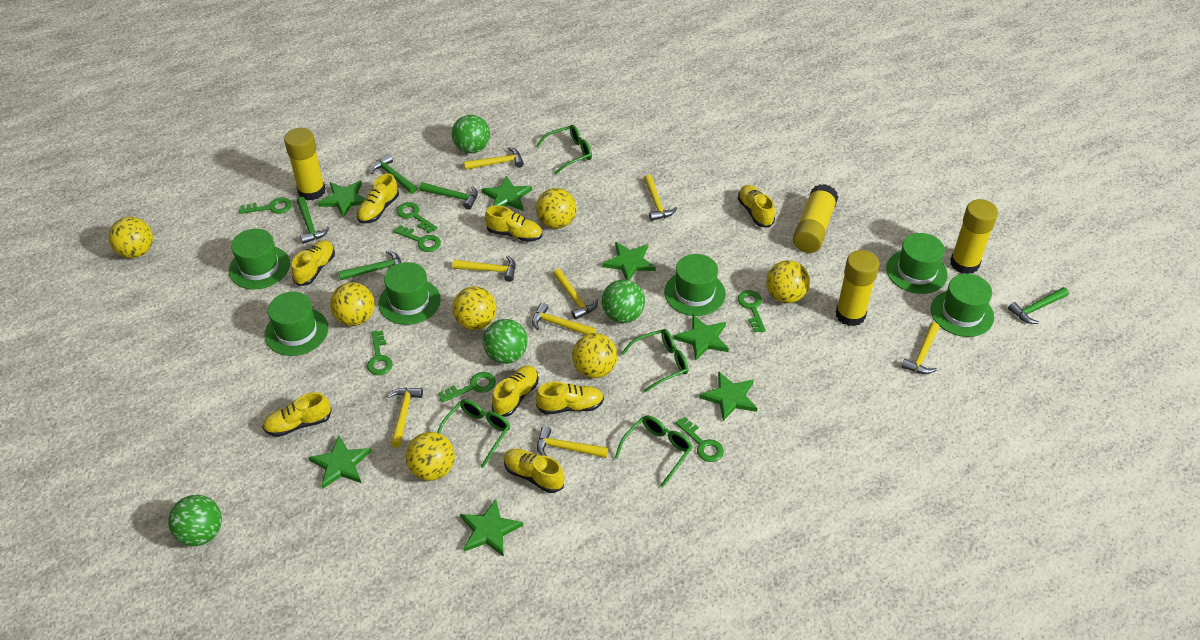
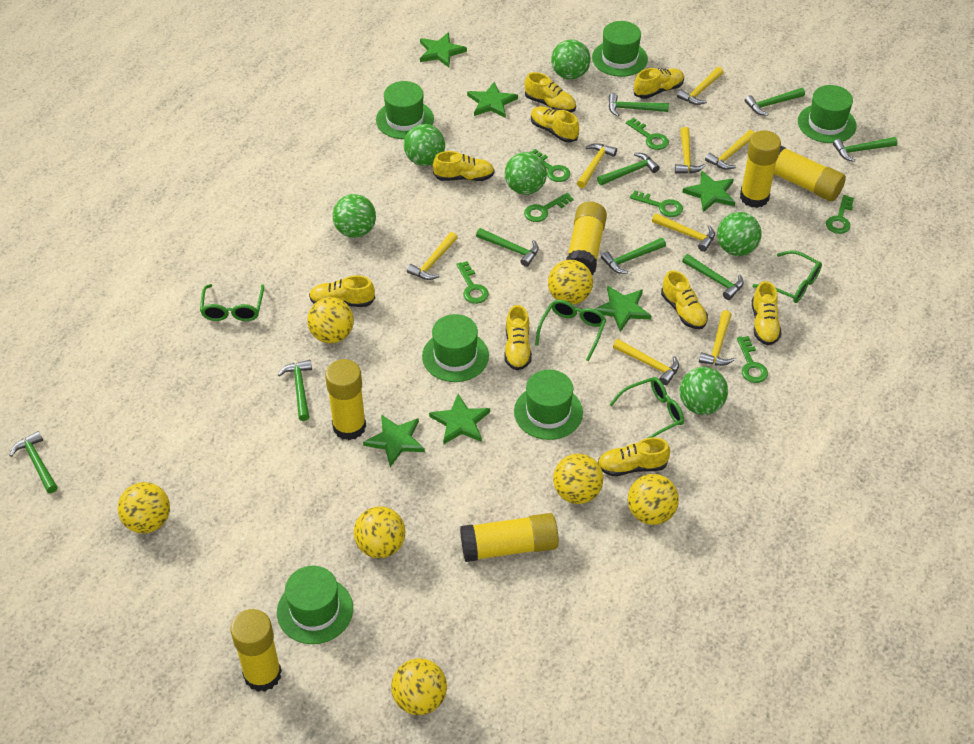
green ball: 4 -> 6
green hammer: 5 -> 9
green star: 7 -> 6
yellow glue stick: 4 -> 6
yellow shoe: 8 -> 9

